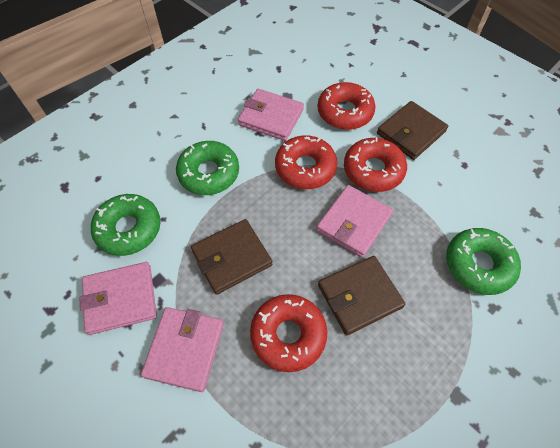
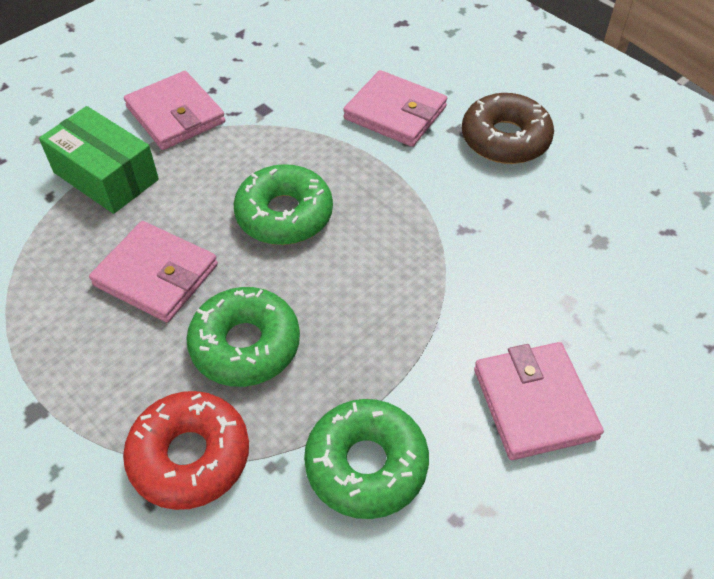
brown donut: 0 -> 1
brown wallet: 3 -> 0
green box: 0 -> 1
red donut: 4 -> 1

